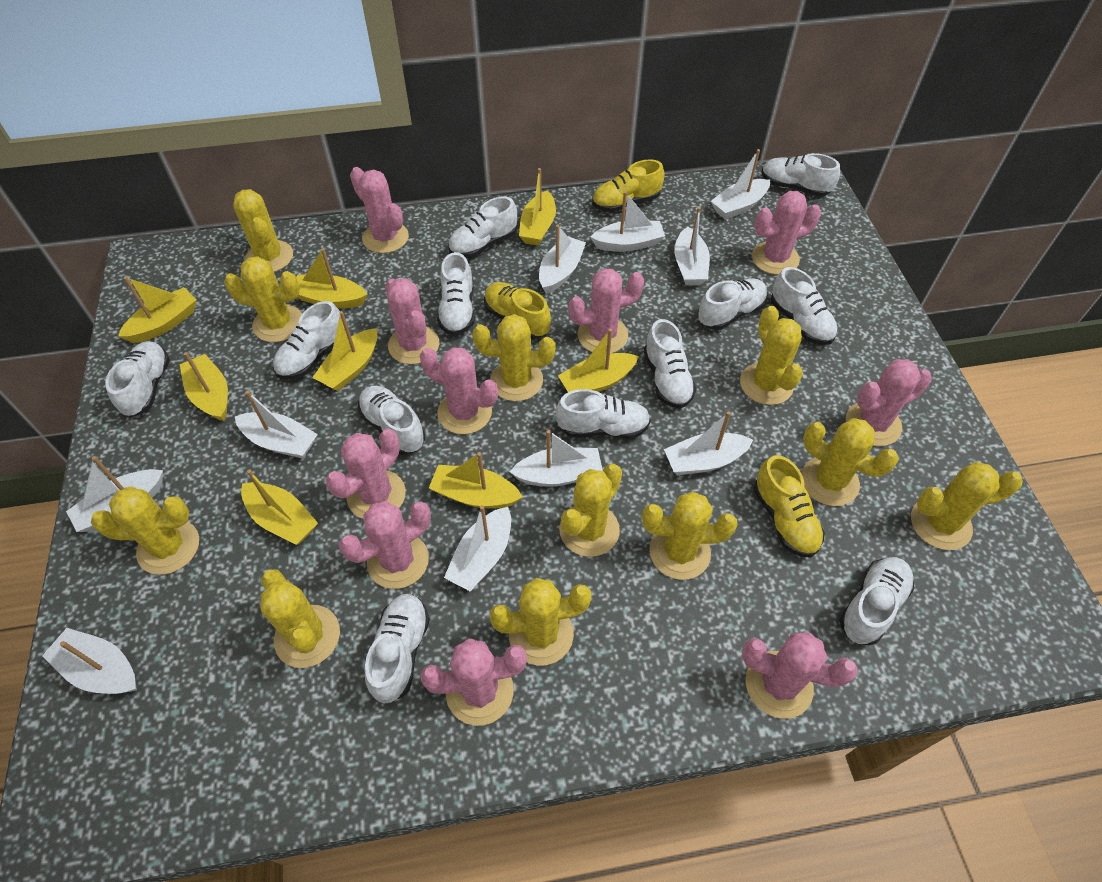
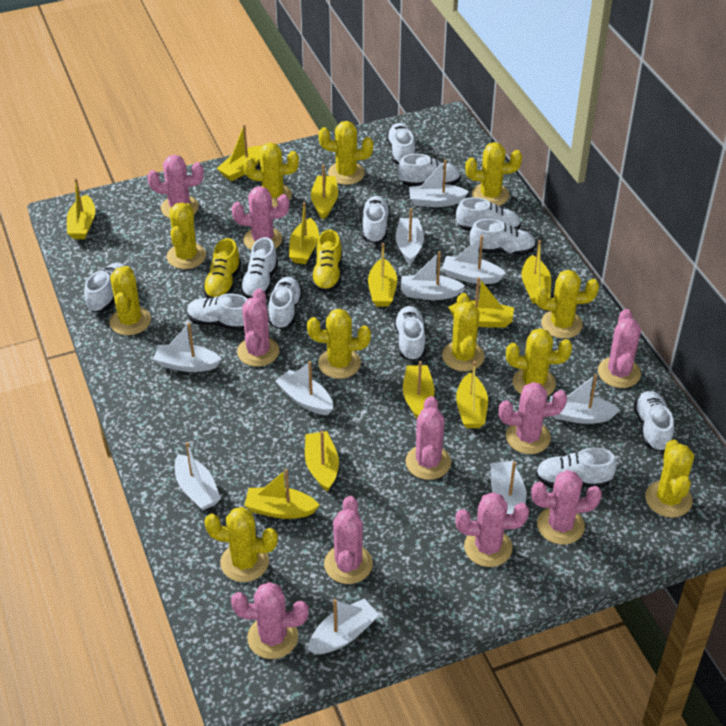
yellow boat: 8 -> 11
yellow shoe: 3 -> 2

